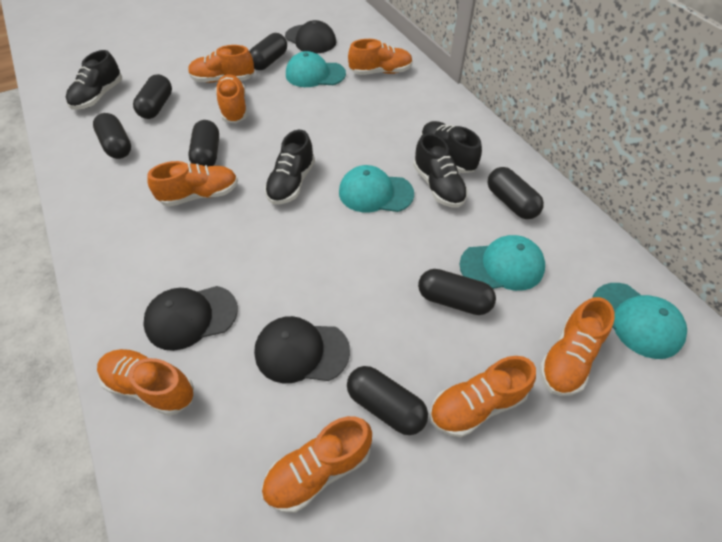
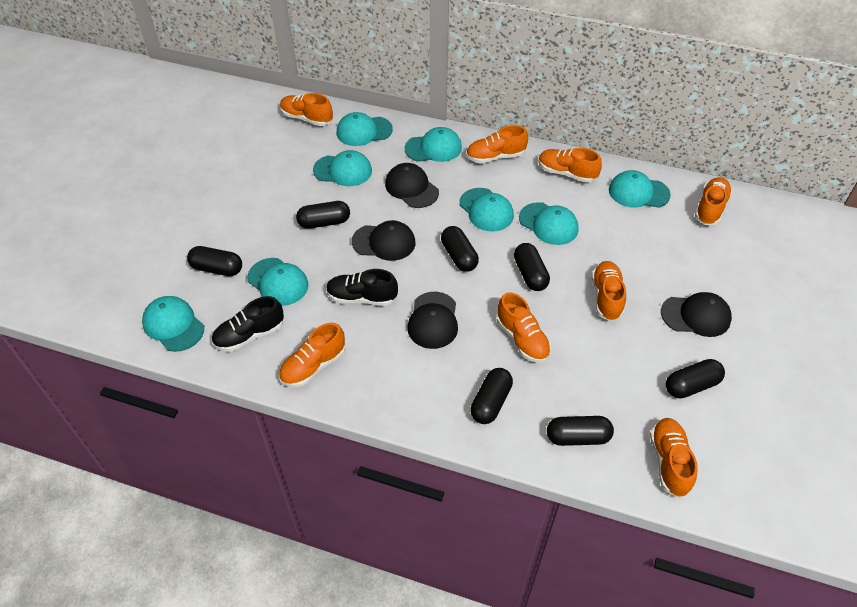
black cap: 3 -> 4
black shoe: 4 -> 2
turquoise cap: 4 -> 8

